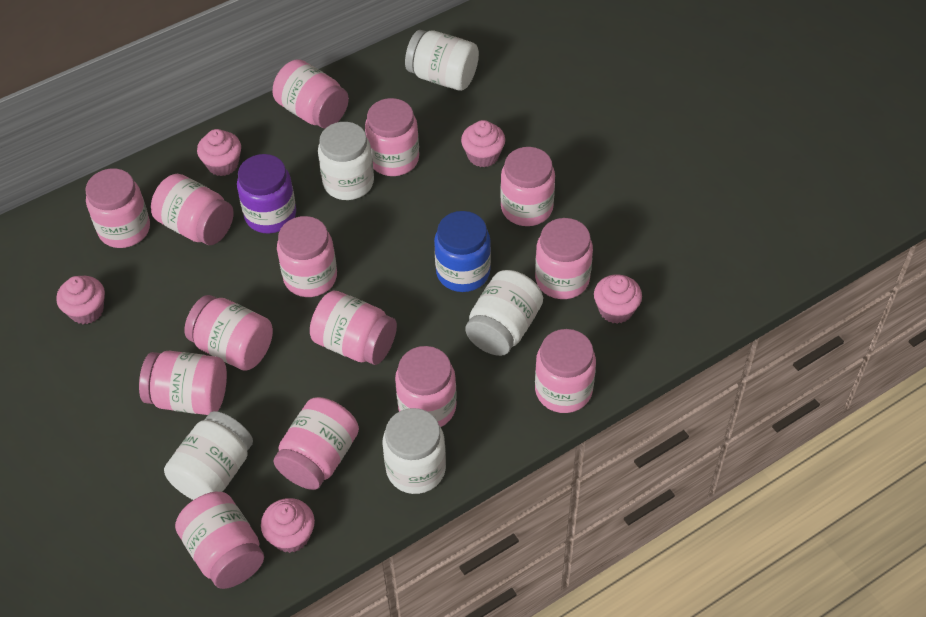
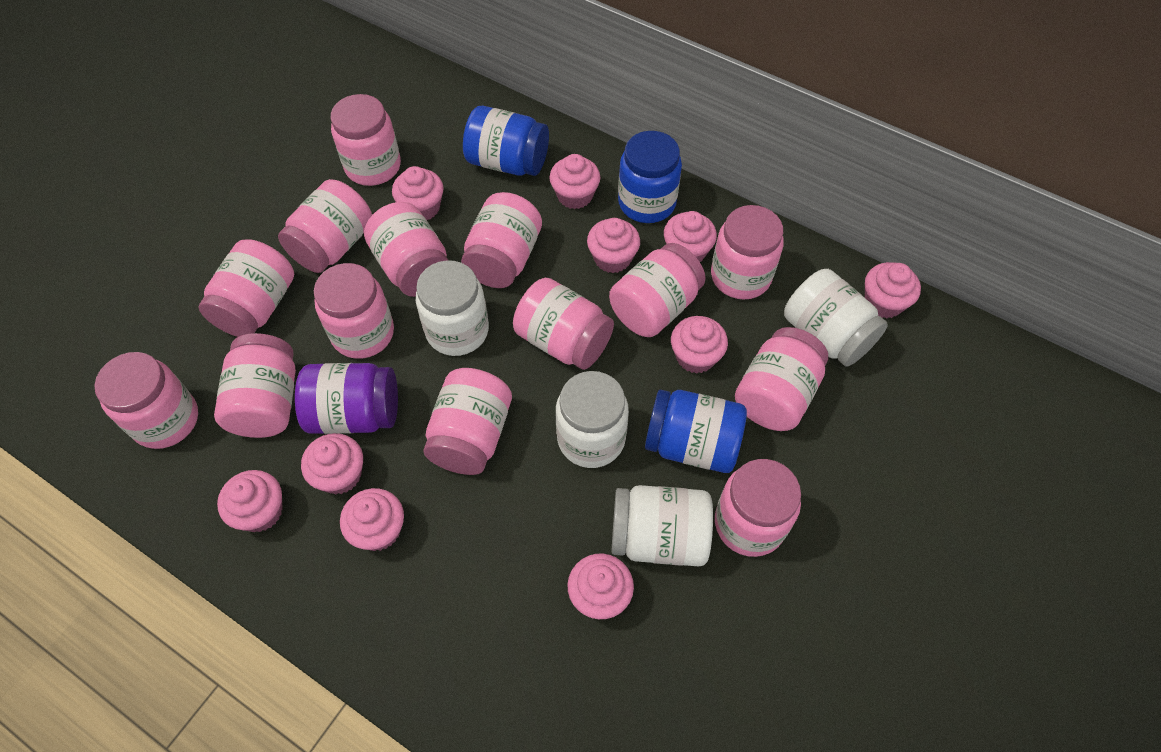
blue jar: 1 -> 3
pink cupcake: 5 -> 10
white jar: 5 -> 4

